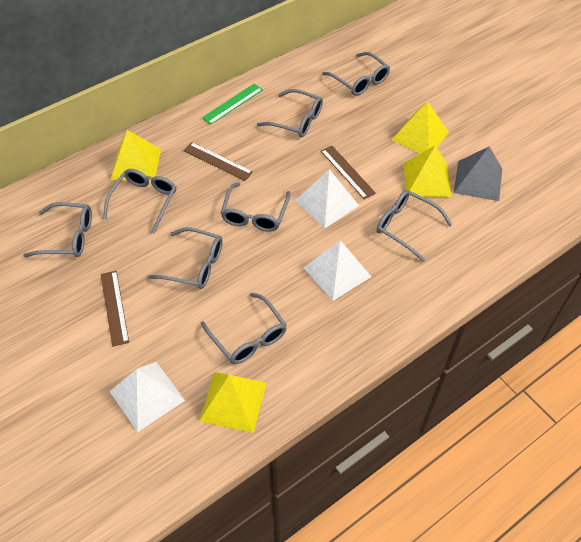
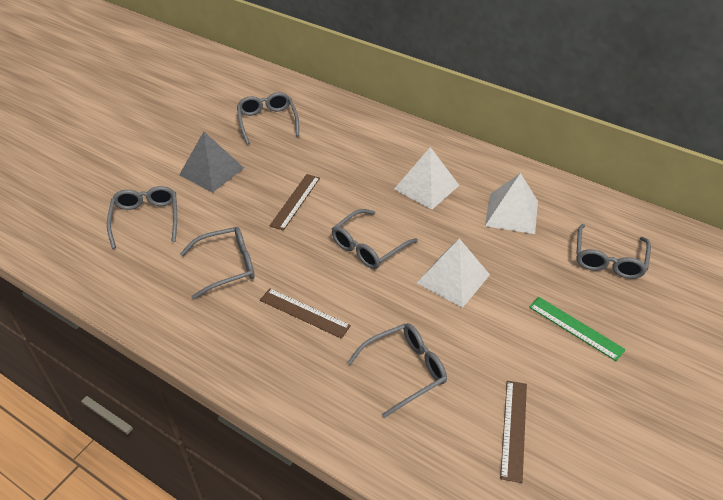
grey glasses: 8 -> 6
yellow pyramid: 4 -> 0

